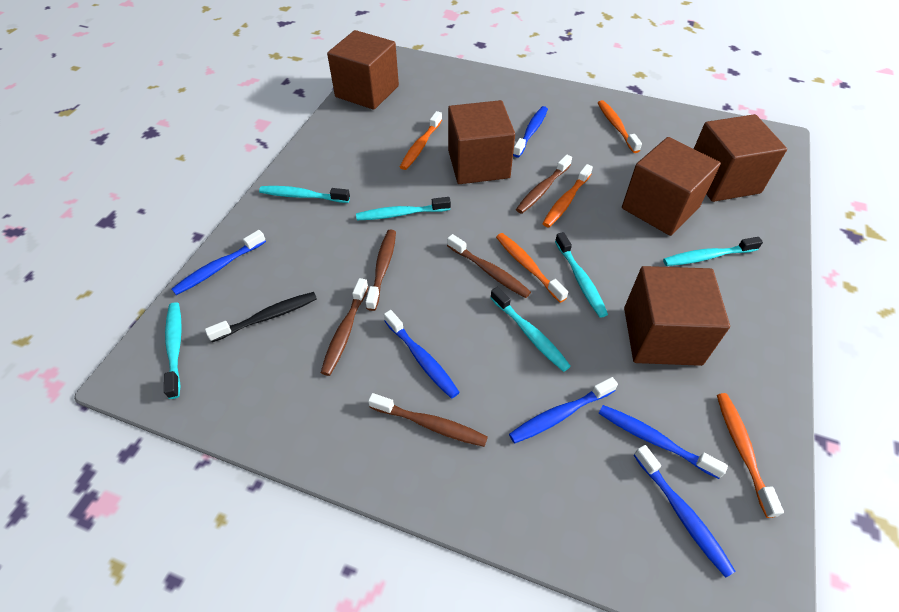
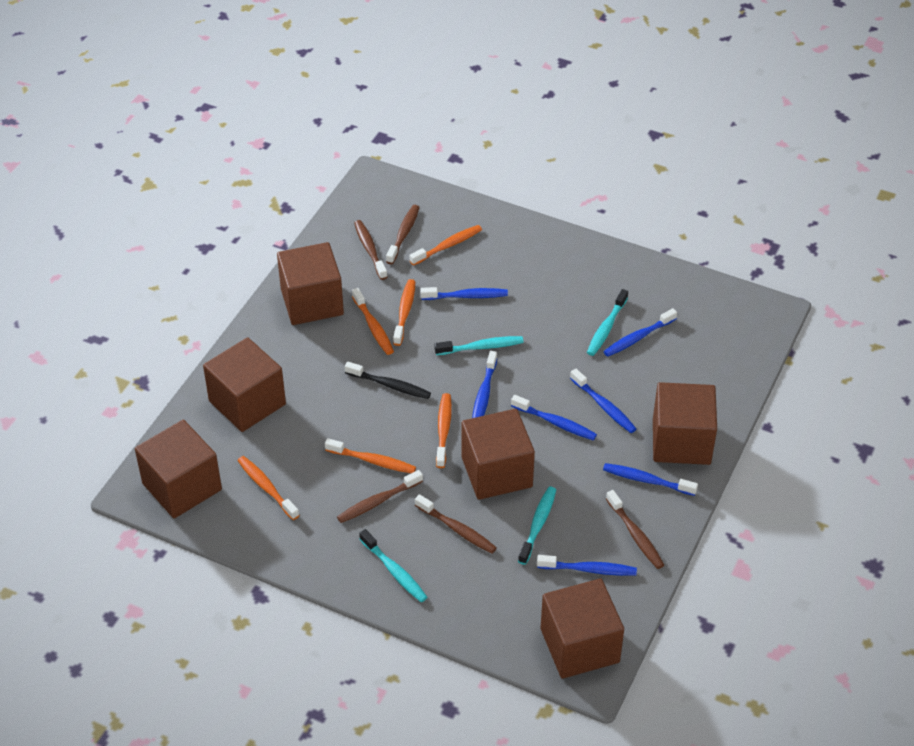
blue toothbrush: 6 -> 7
brown cube: 5 -> 6
orange toothbrush: 5 -> 6
turquoise toothbrush: 6 -> 4

